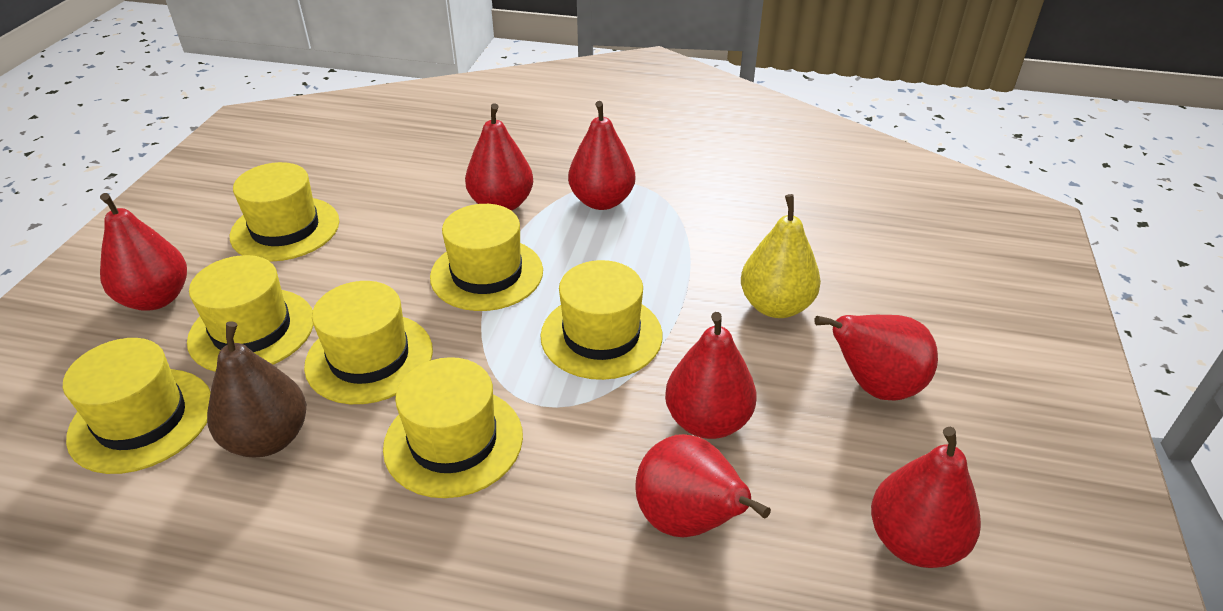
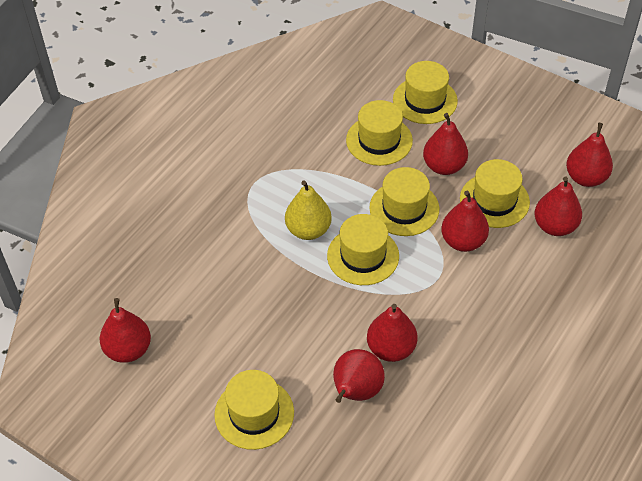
brown pear: 1 -> 0
yellow hat: 7 -> 6

